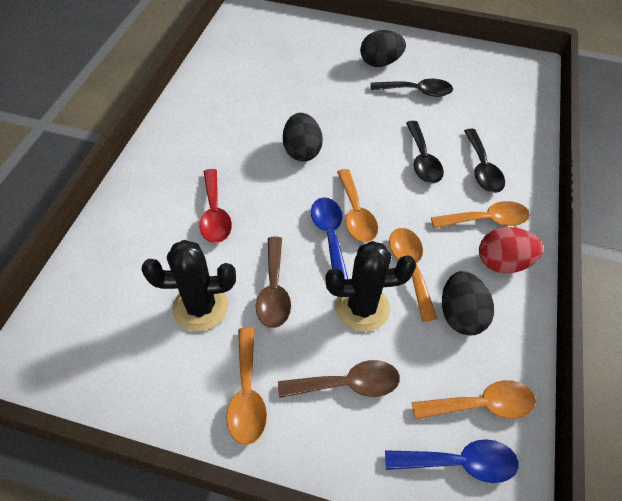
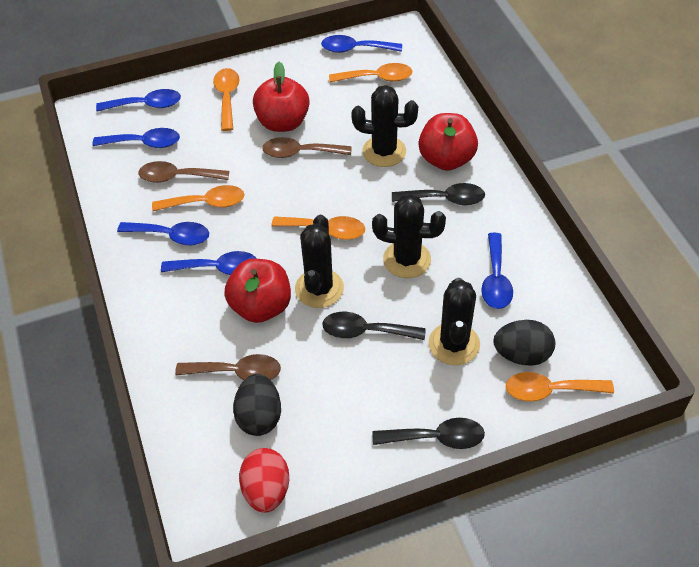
black cactus: 2 -> 4
black egg: 3 -> 2
blue spoon: 2 -> 6
brown spoon: 2 -> 3
red apple: 0 -> 3
red spoon: 1 -> 0

